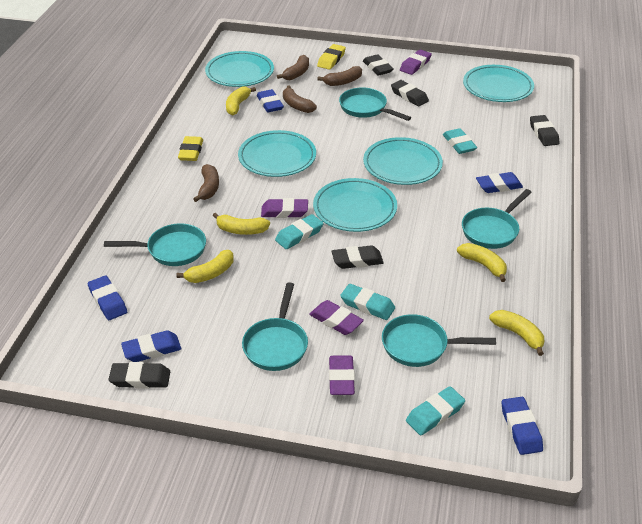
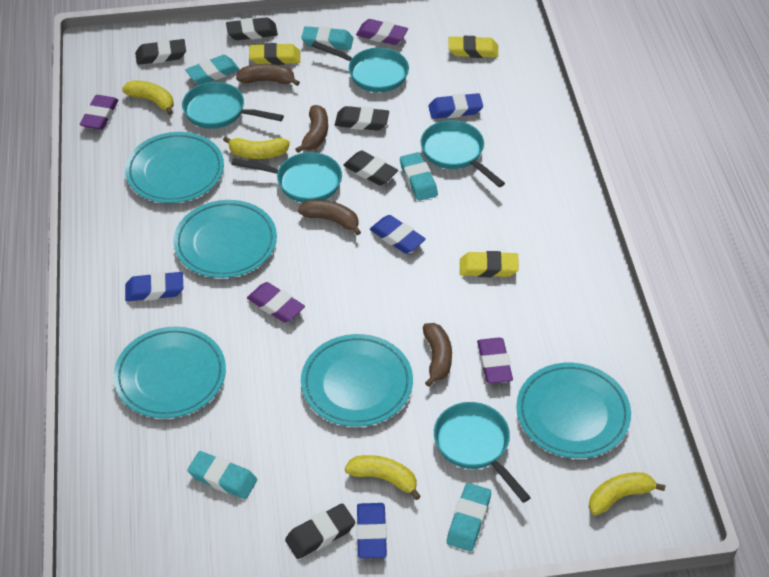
blue eraser: 5 -> 4
turquoise eraser: 4 -> 5
yellow banana: 5 -> 4
yellow eraser: 2 -> 3

